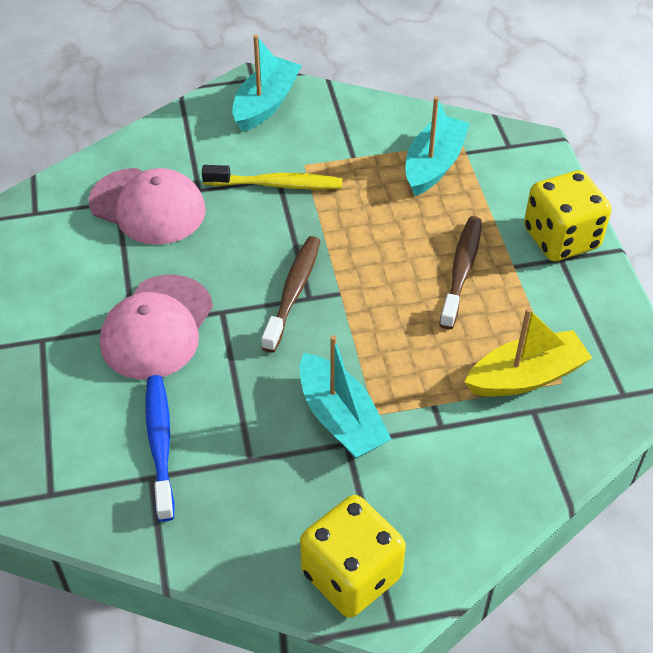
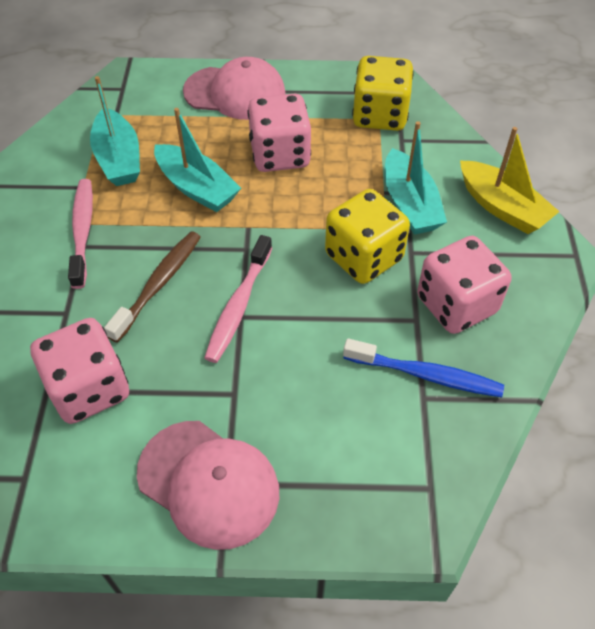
brown toothbrush: 2 -> 1
pink dice: 0 -> 3
pink toothbrush: 0 -> 2
yellow toothbrush: 1 -> 0

